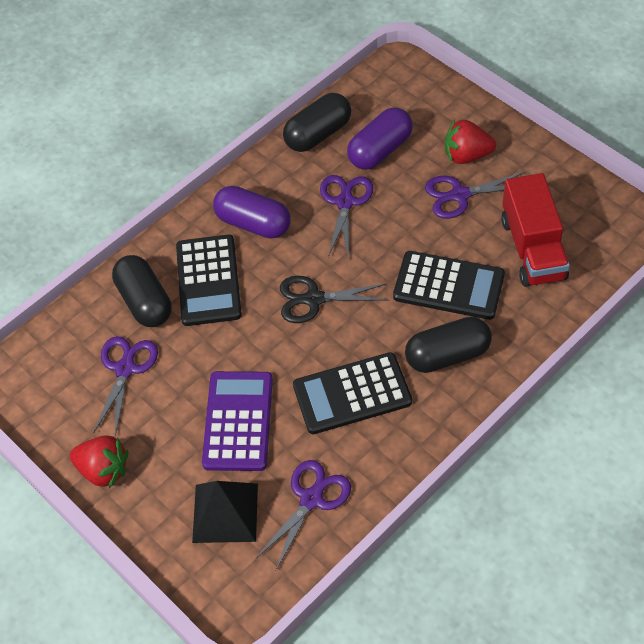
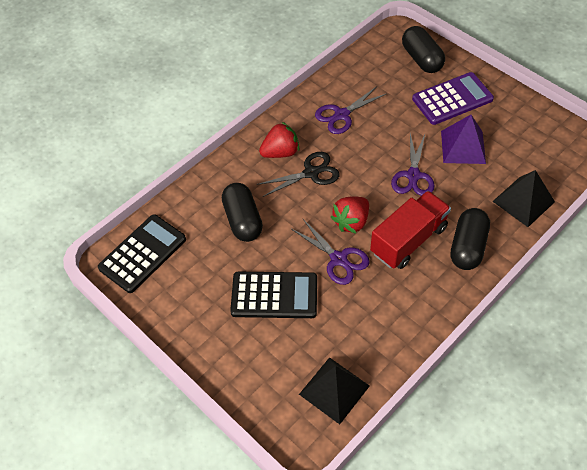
black calculator: 3 -> 2
black pyramid: 1 -> 2
purple capsule: 2 -> 0
purple pyramid: 0 -> 1
purple scissors: 4 -> 3

